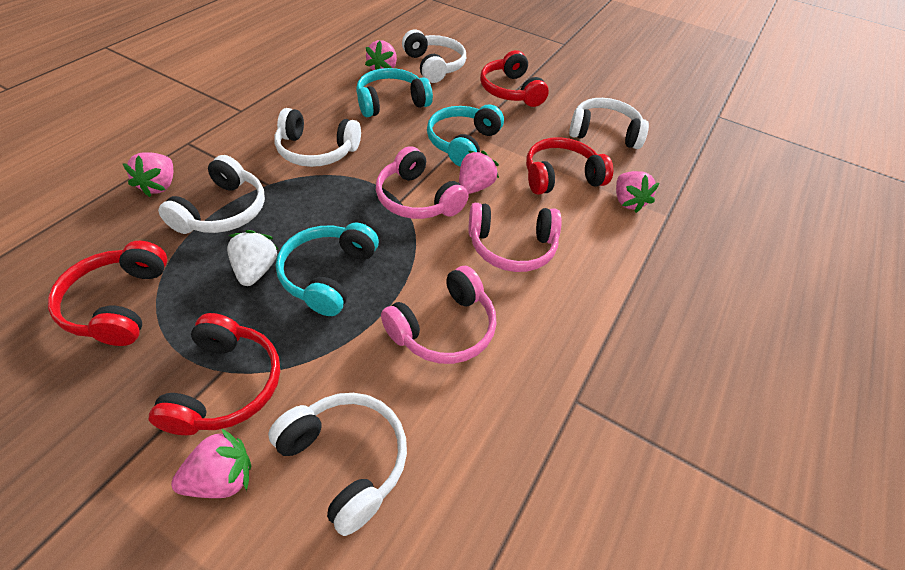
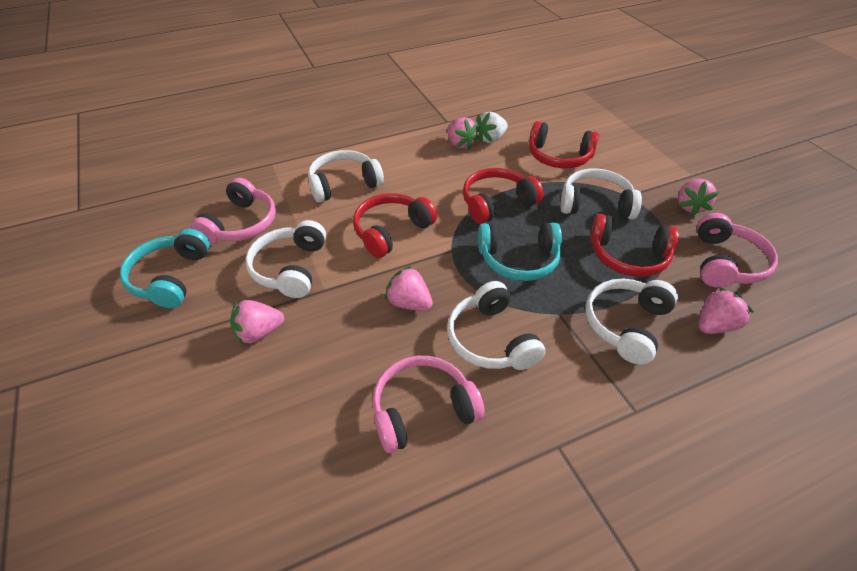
turquoise headphones: 3 -> 2

